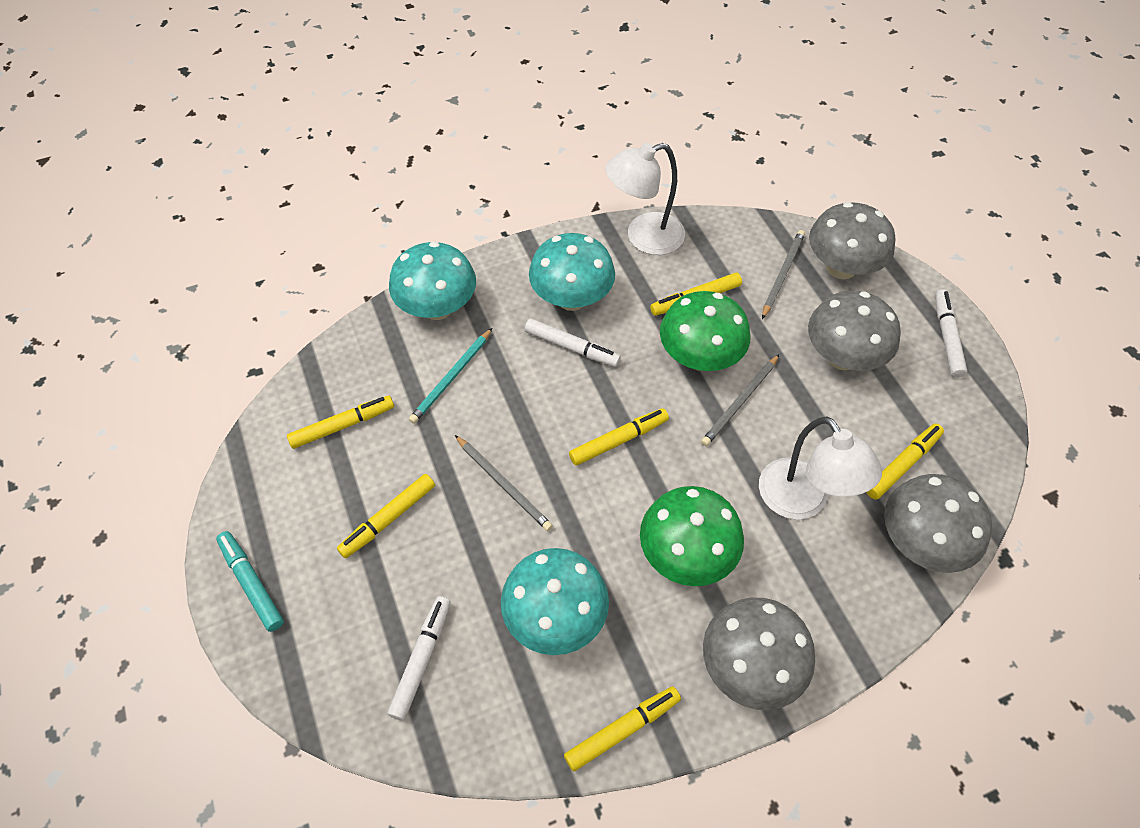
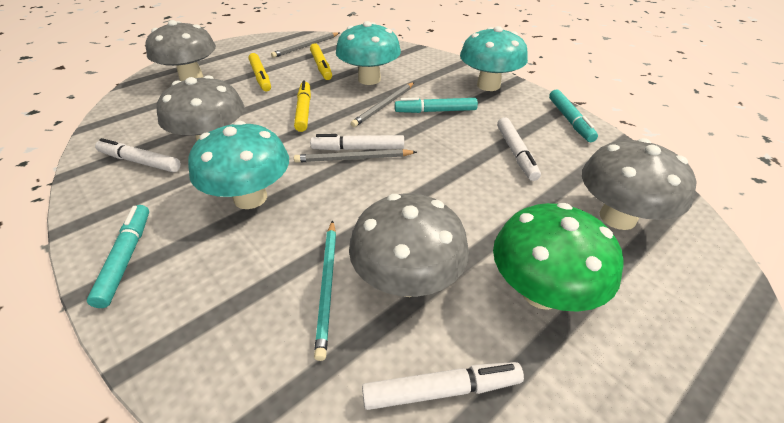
green mushroom: 2 -> 1
turquoise marker: 1 -> 3
white lamp: 2 -> 0
white marker: 3 -> 4
yellow marker: 6 -> 3

